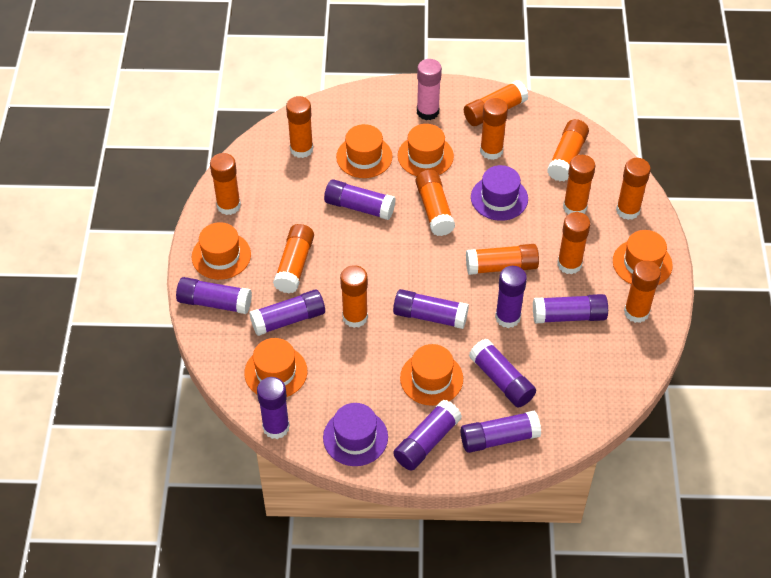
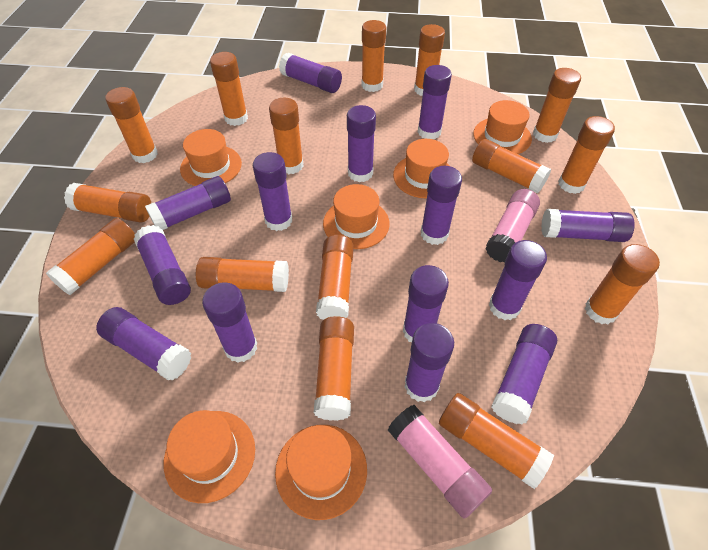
orange glue stick: 13 -> 15
pink glue stick: 1 -> 2
purple glue stick: 10 -> 14
purple hat: 2 -> 0

